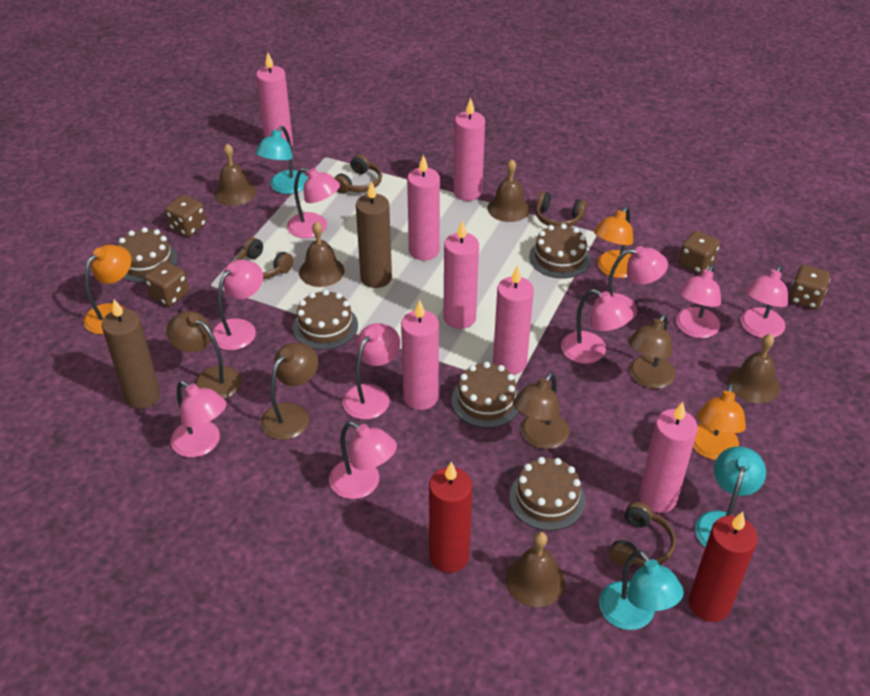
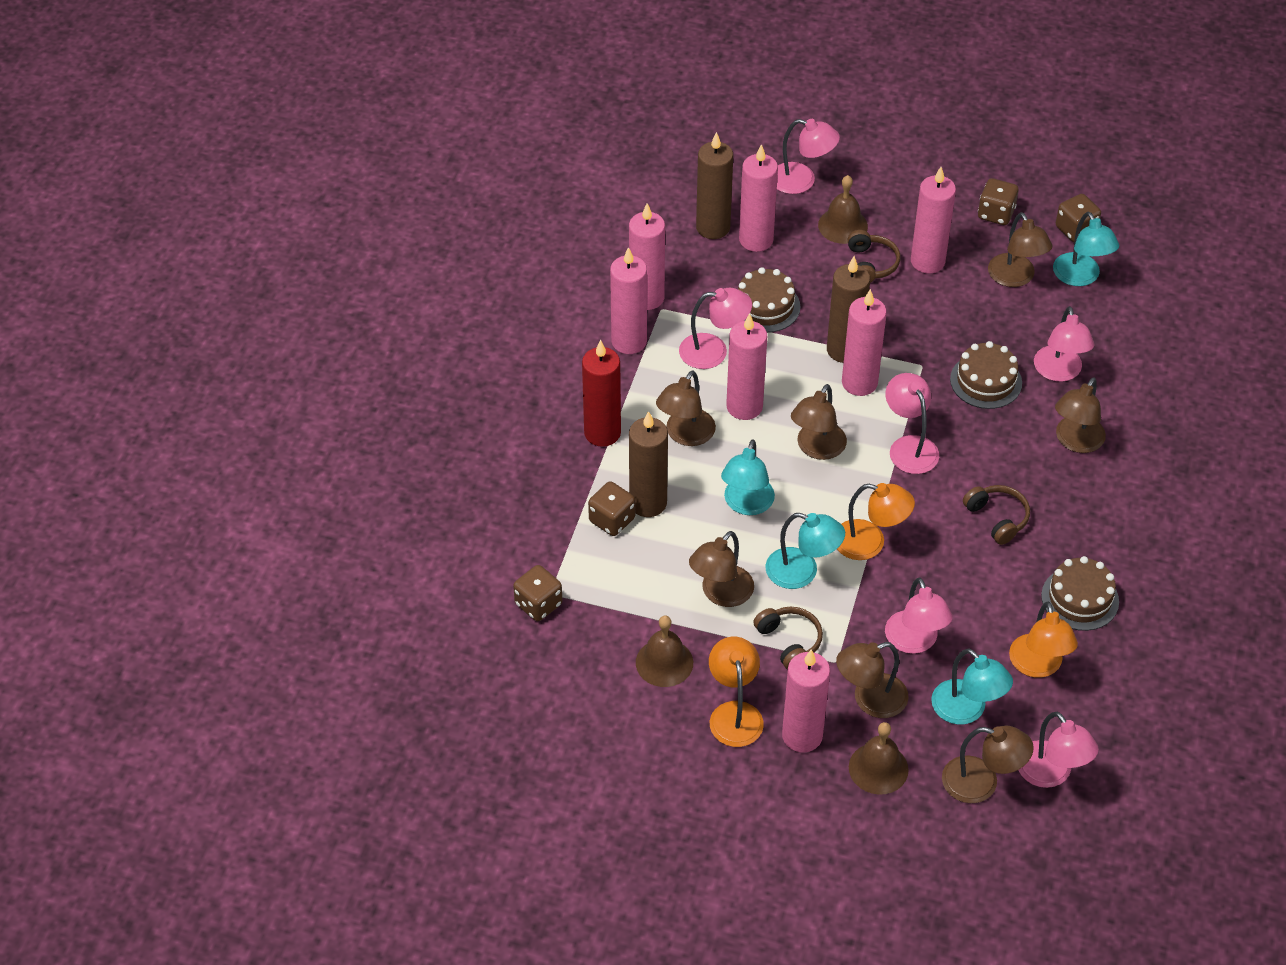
brown bell: 5 -> 3
brown cake: 5 -> 3
brown candle: 2 -> 3
brown headphones: 4 -> 3
brown lamp: 4 -> 7
pink lamp: 9 -> 6
red candle: 2 -> 1
turquoise lamp: 3 -> 4

